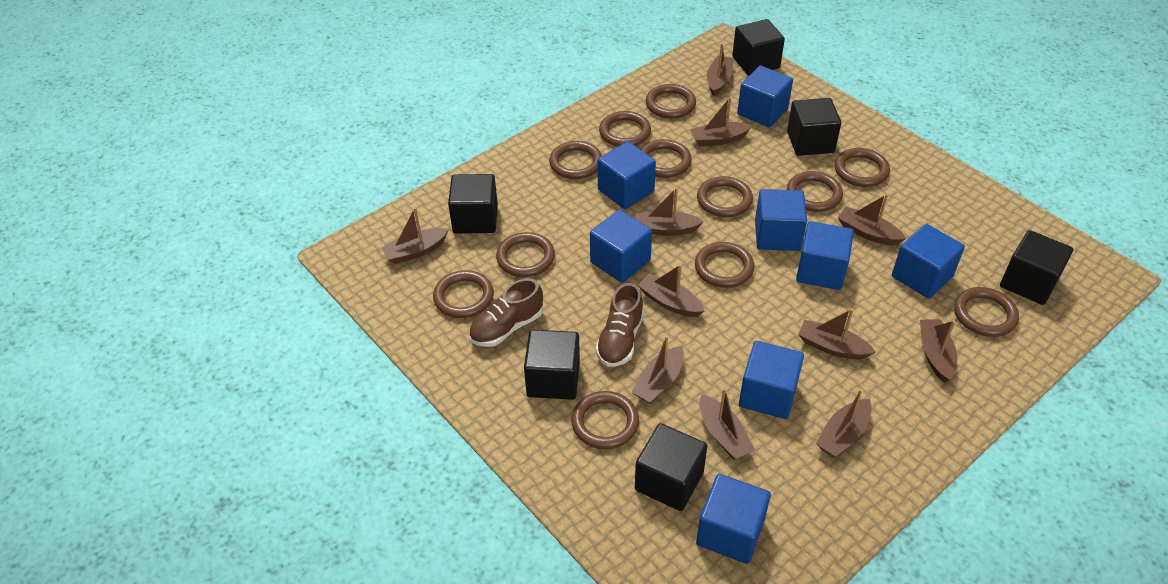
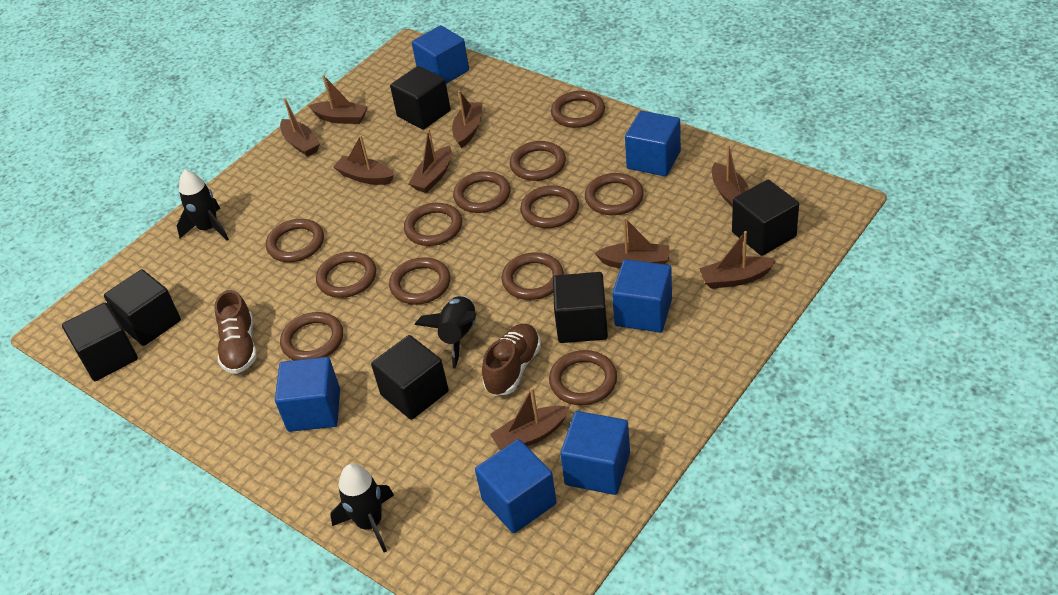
black rocket: 0 -> 3
blue cube: 8 -> 6
brown boat: 11 -> 9

